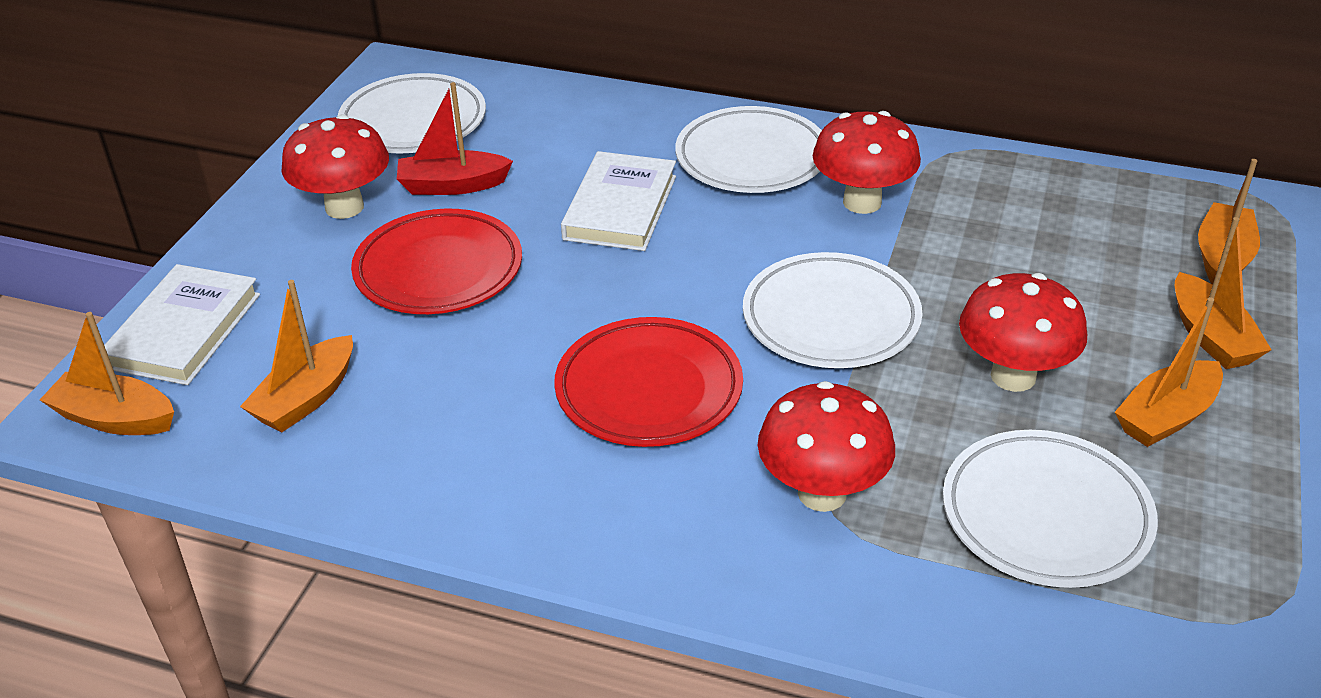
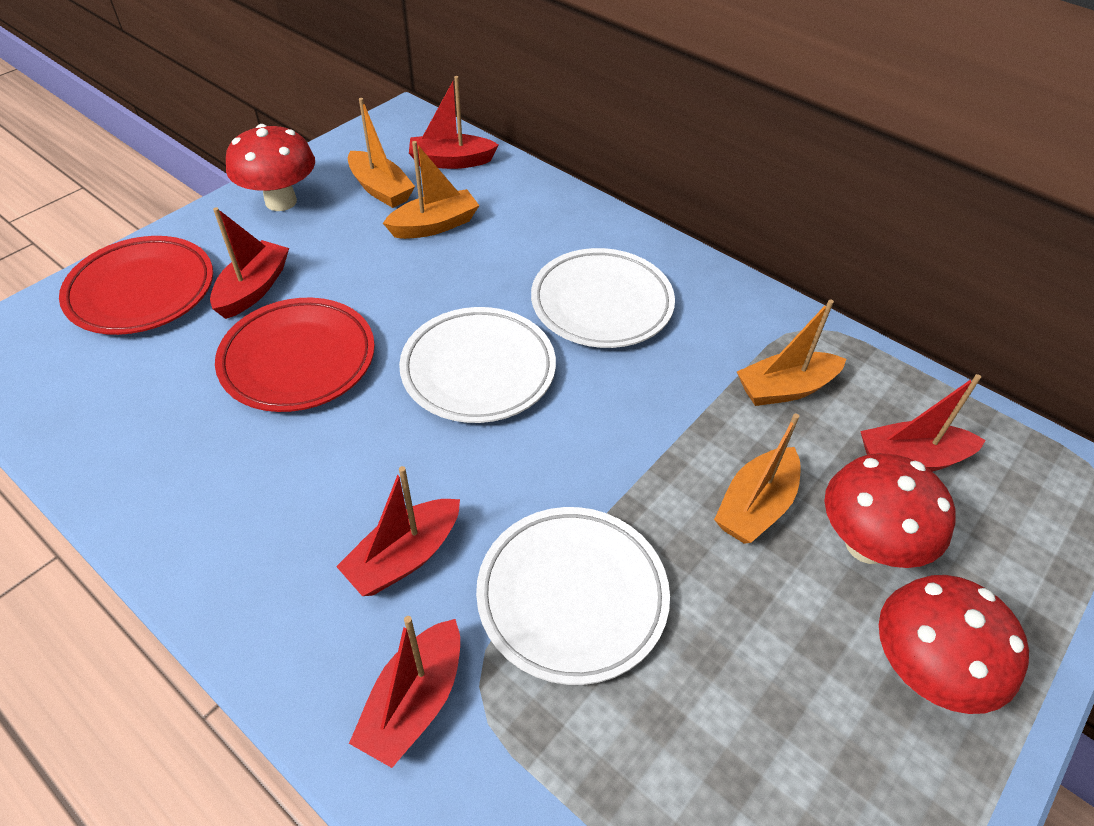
orange boat: 5 -> 4
red boat: 1 -> 5
red mushroom: 4 -> 3
white book: 2 -> 0
white plate: 4 -> 3

